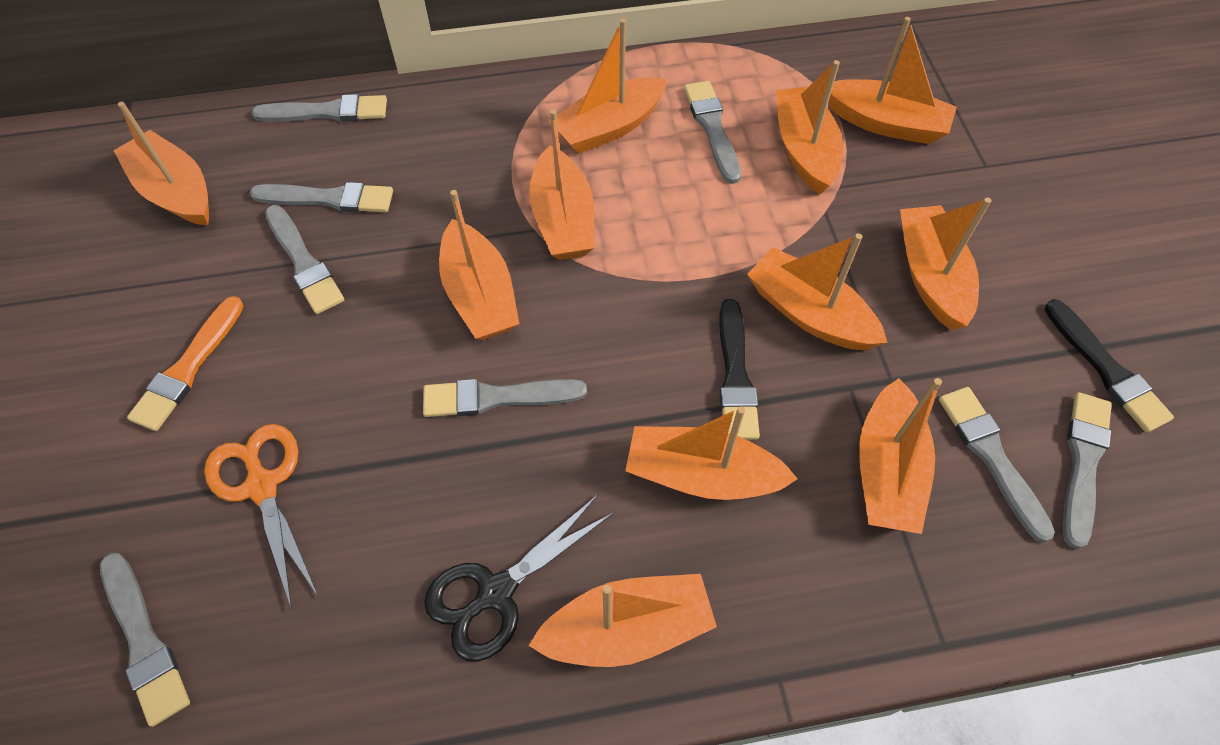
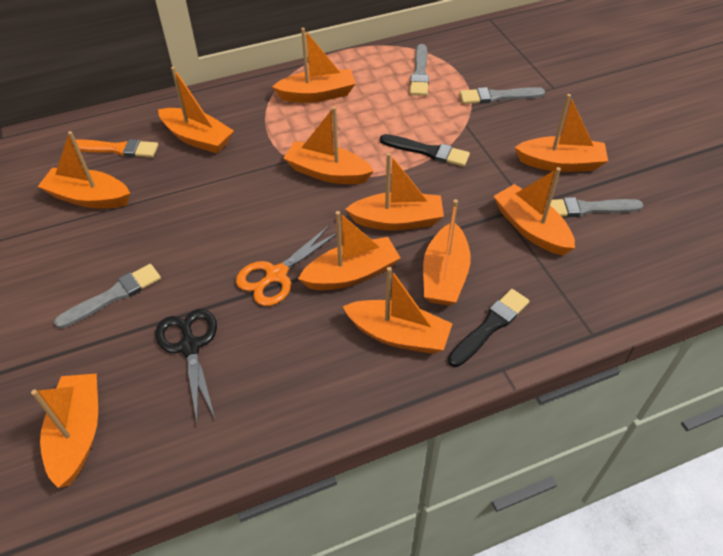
grey brush: 8 -> 4

